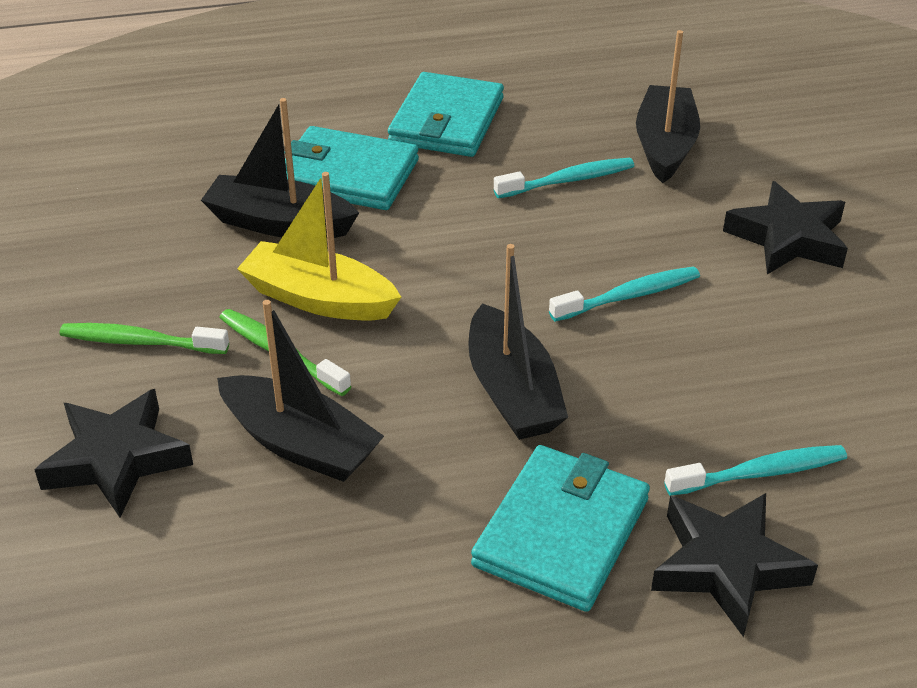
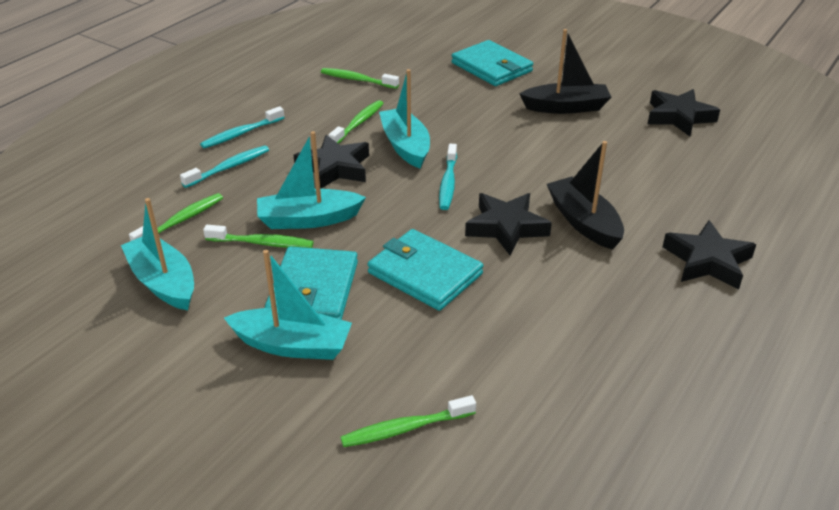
black boat: 4 -> 2
black star: 3 -> 4
green toothbrush: 2 -> 5
turquoise boat: 0 -> 4
yellow boat: 1 -> 0

